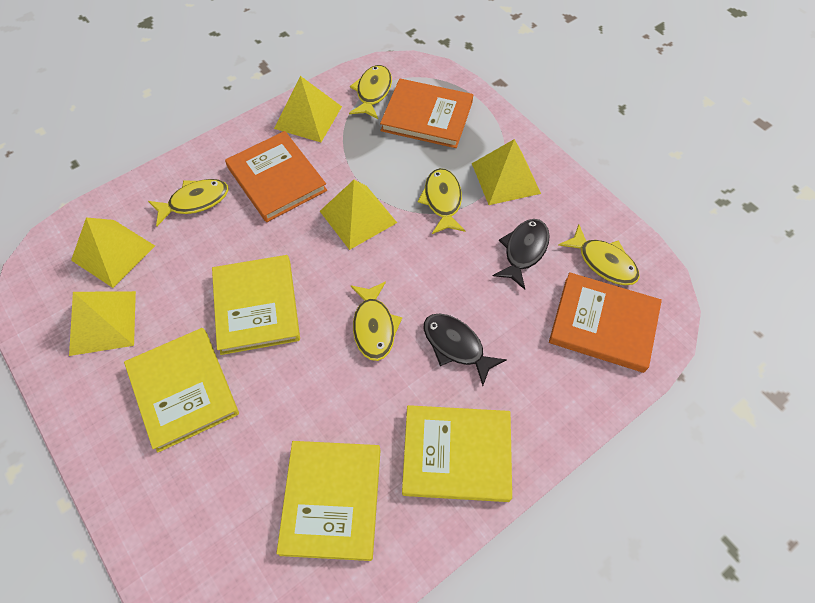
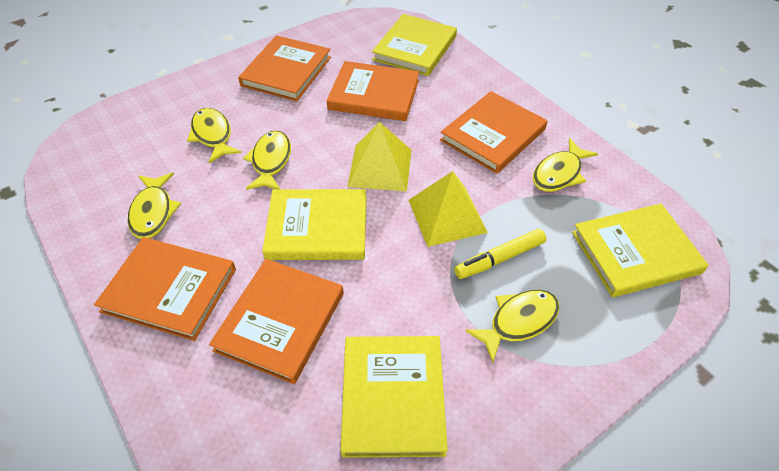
black fish: 2 -> 0
orange book: 3 -> 5
yellow marker: 0 -> 1
yellow pyramid: 5 -> 2

